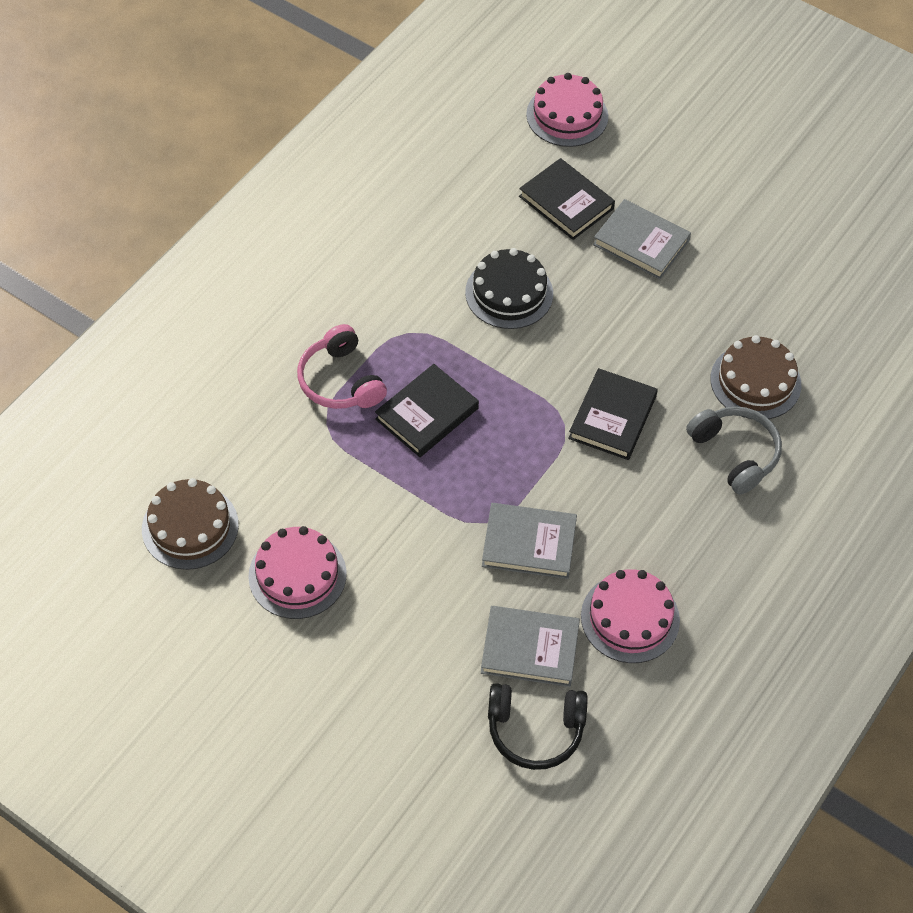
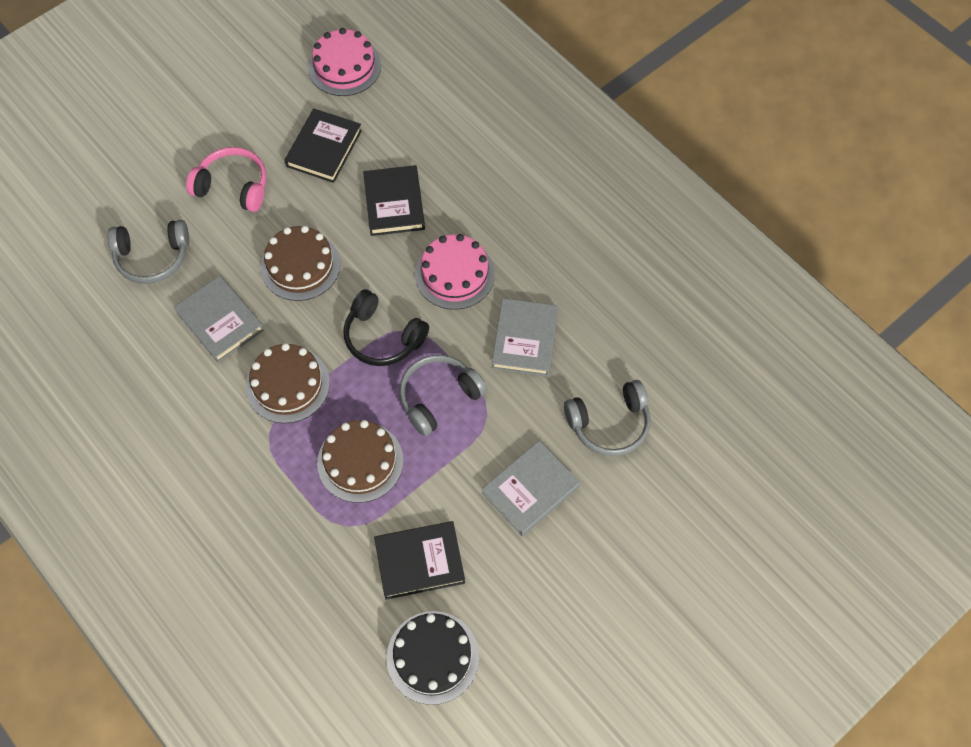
brown cake: 2 -> 3
grey headphones: 1 -> 3
pink cake: 3 -> 2

